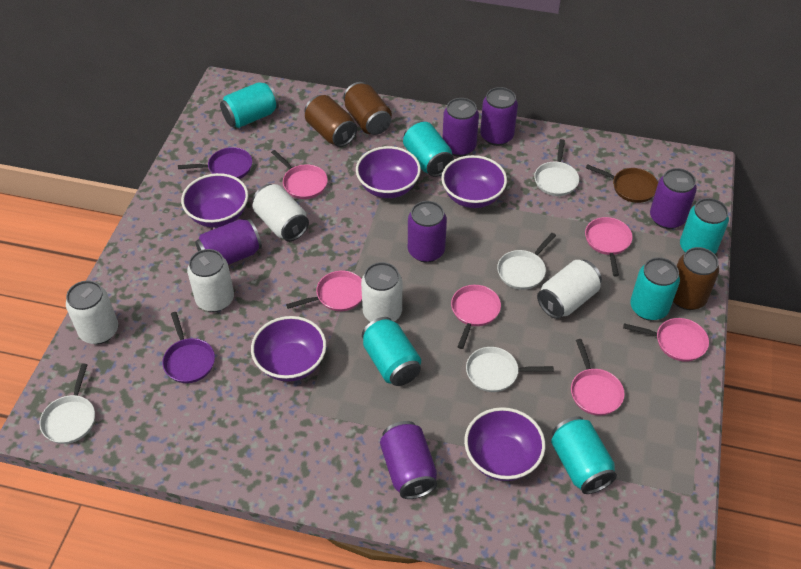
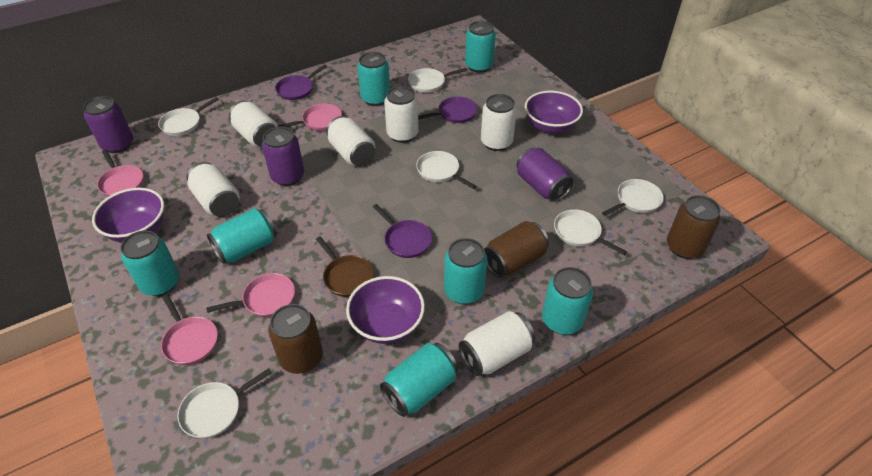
pink pan: 6 -> 4
purple bowl: 5 -> 3
purple can: 6 -> 3
purple pan: 2 -> 3
turquoise can: 6 -> 7
white can: 5 -> 6
white pan: 4 -> 6

